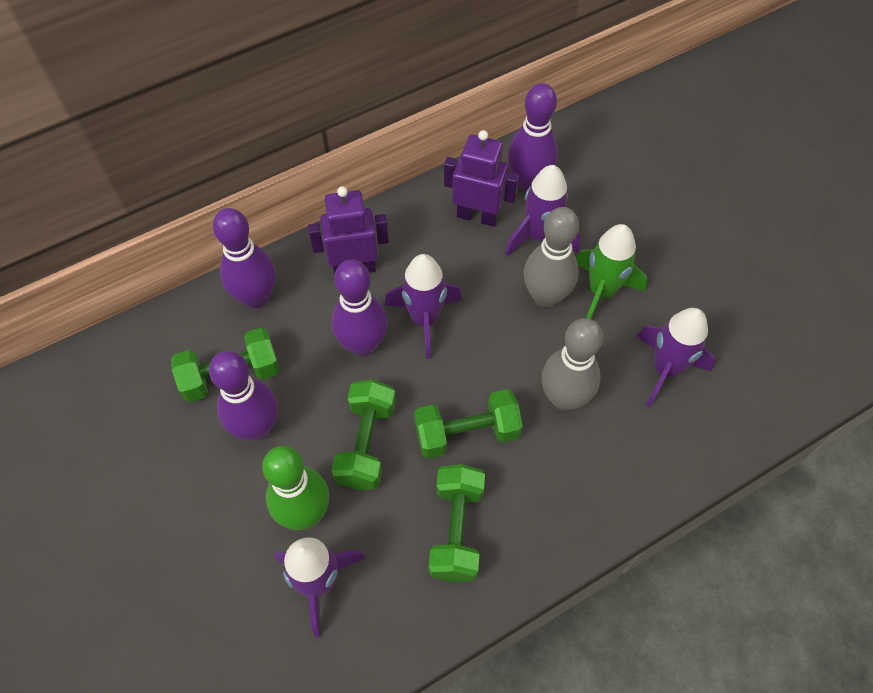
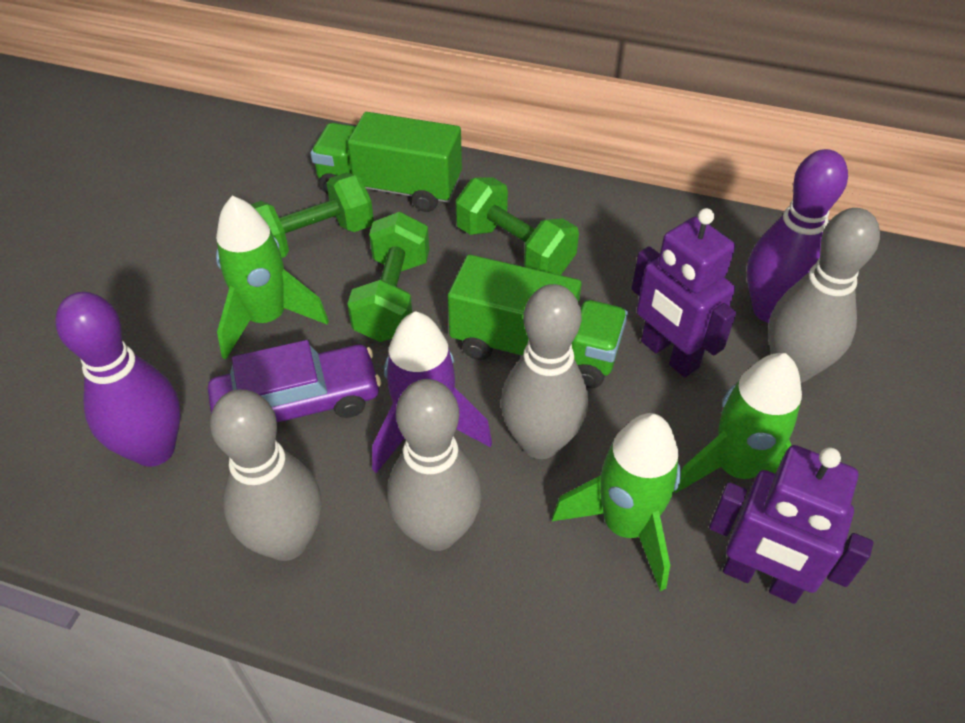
green bowling pin: 1 -> 0
green dumbbell: 4 -> 3
green rocket: 1 -> 3
green truck: 0 -> 2
grey bowling pin: 2 -> 4
purple bowling pin: 4 -> 2
purple car: 0 -> 1
purple rocket: 4 -> 1

